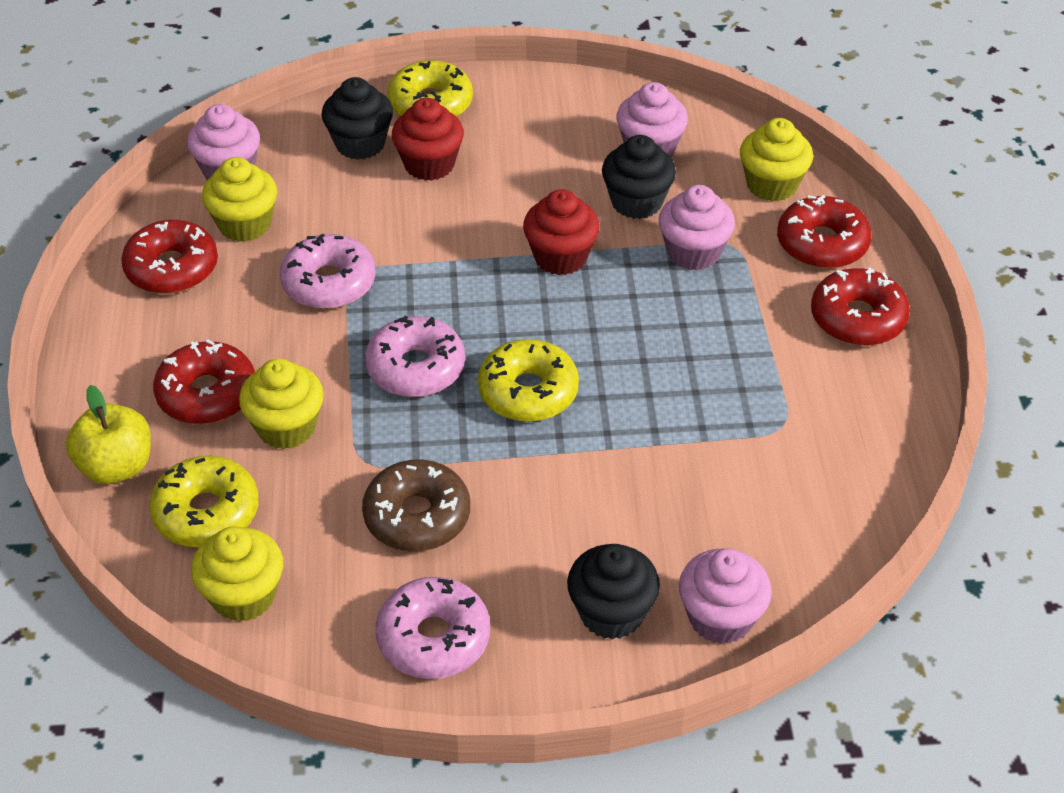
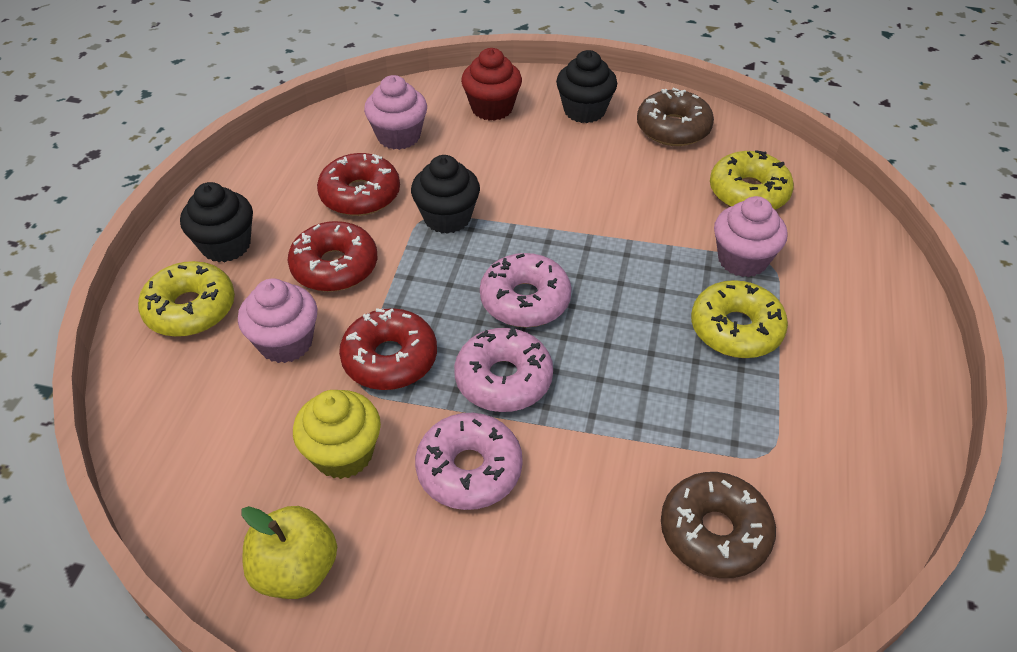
brown donut: 1 -> 2
pink cupcake: 4 -> 3
red cupcake: 2 -> 1
red donut: 4 -> 3
yellow cupcake: 4 -> 1

